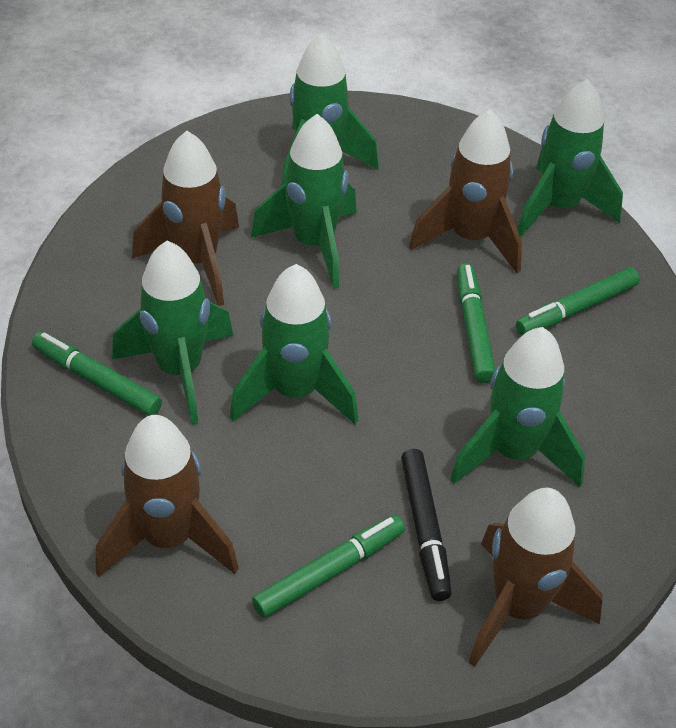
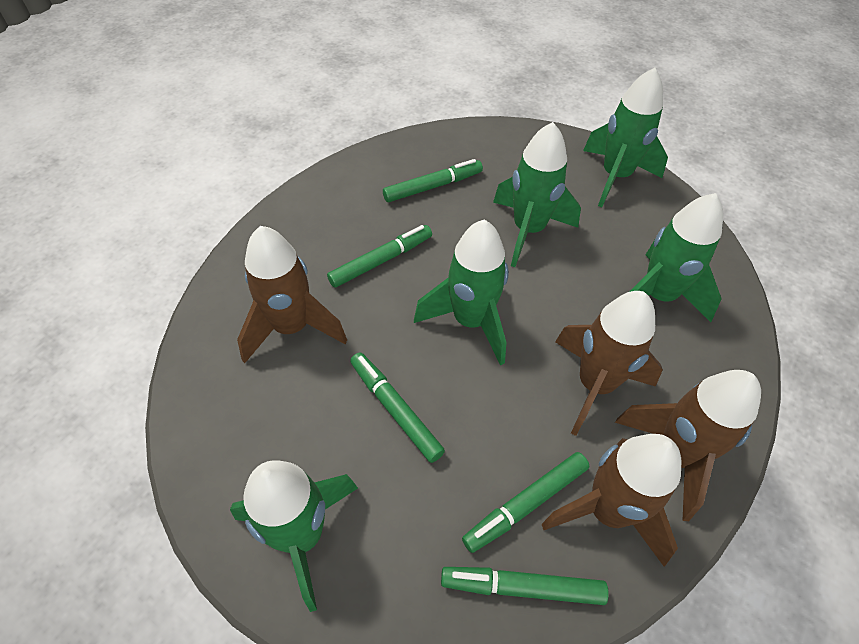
black marker: 1 -> 0
green marker: 4 -> 5
green rocket: 6 -> 5

